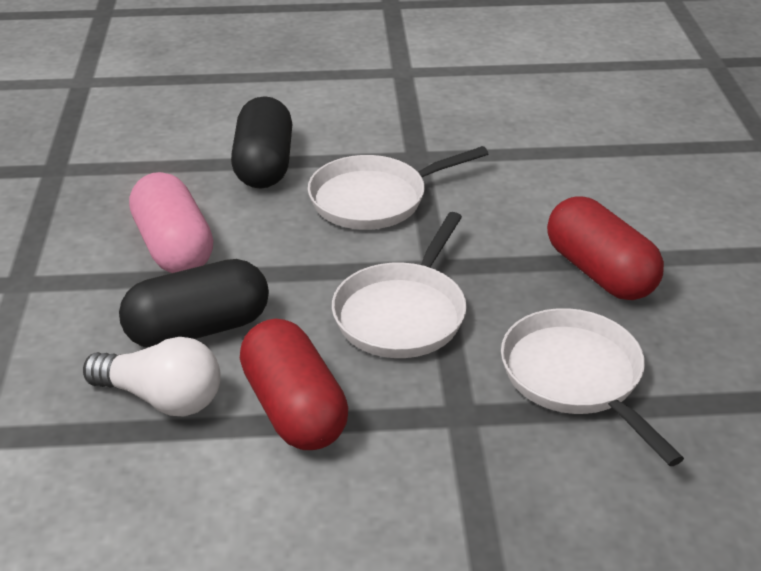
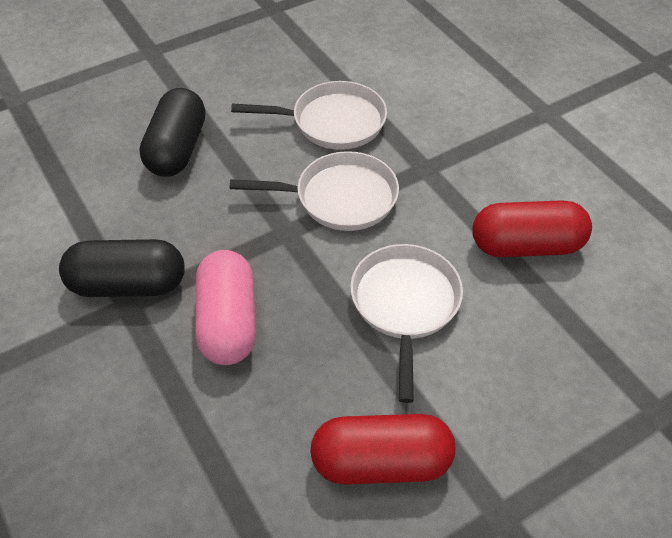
white light bulb: 1 -> 0

